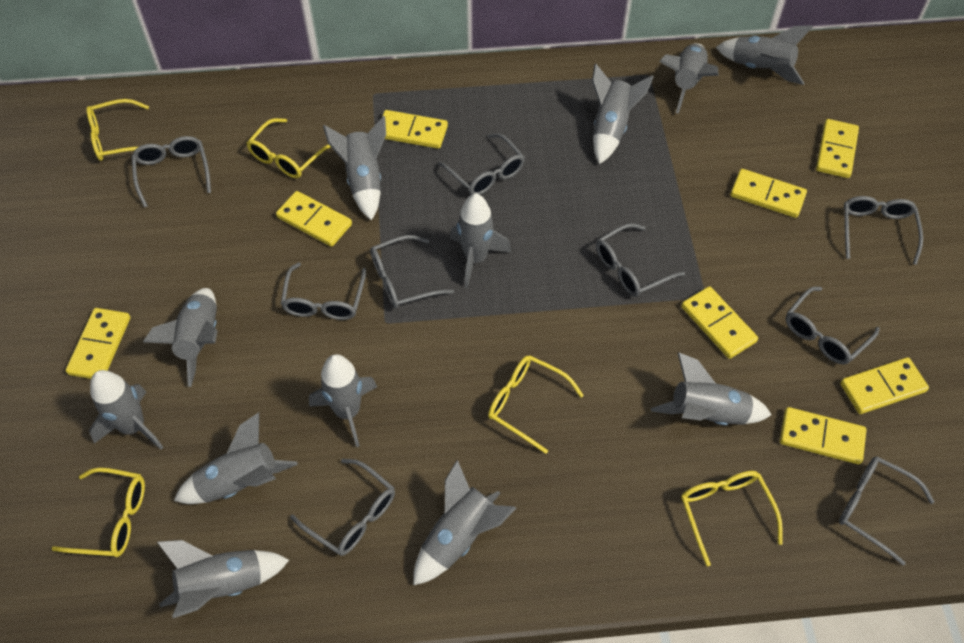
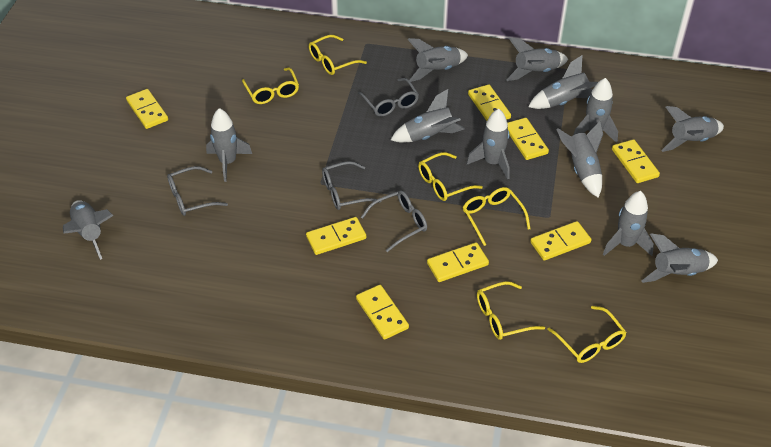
grey glasses: 9 -> 4
yellow glasses: 5 -> 6

